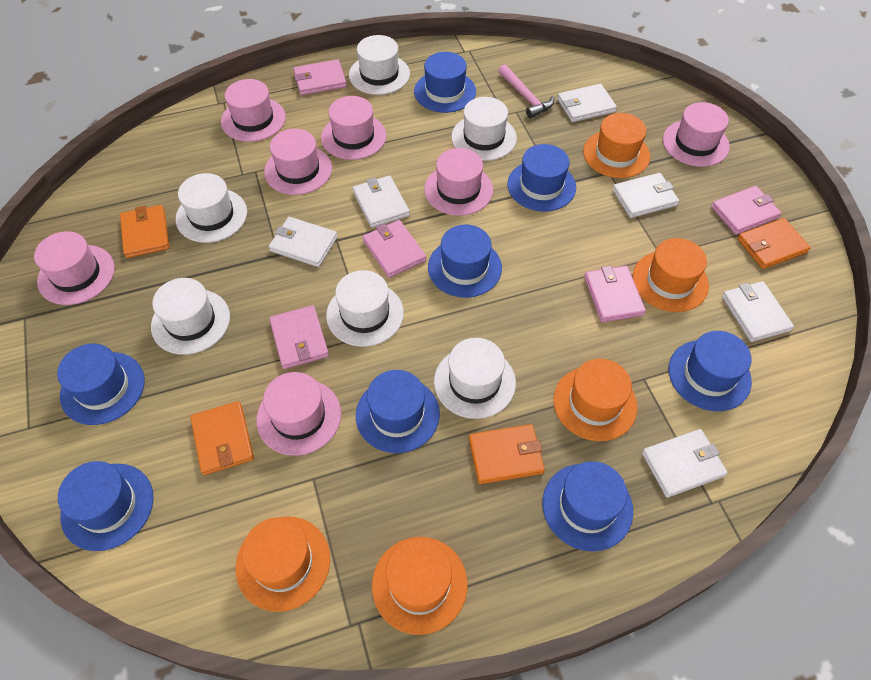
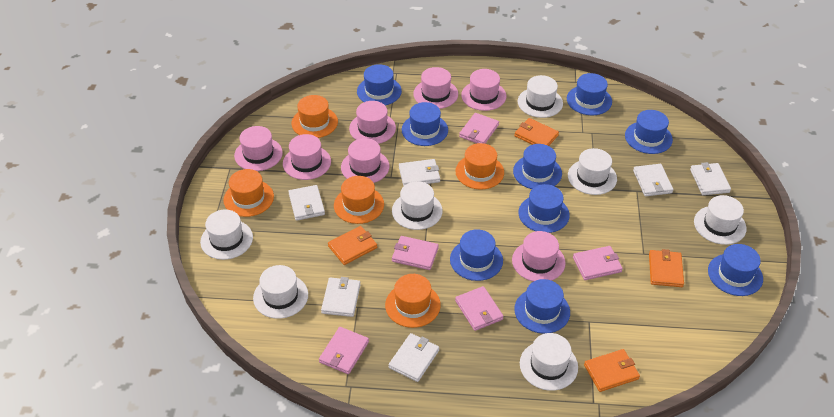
blue hat: 8 -> 9
pink hammer: 1 -> 0
white hat: 6 -> 7

